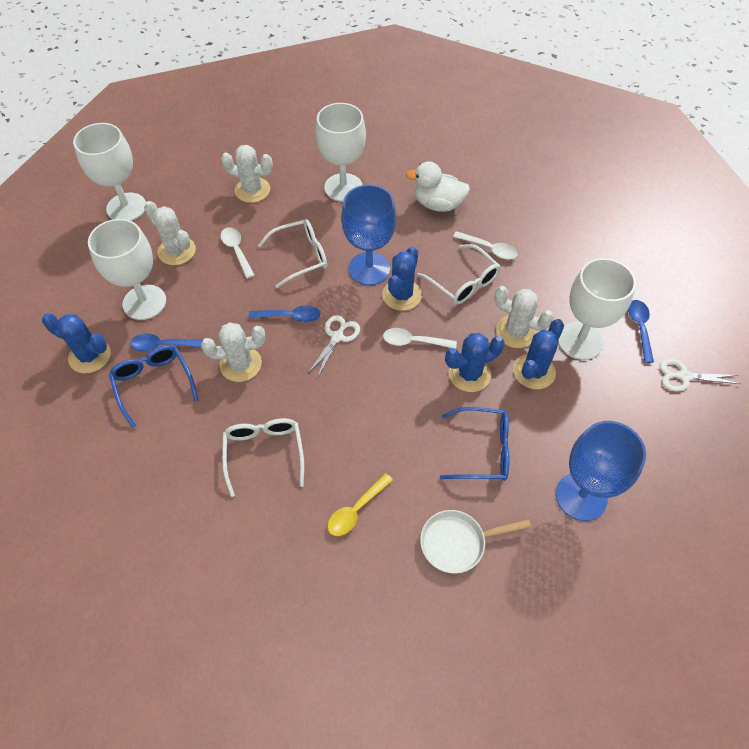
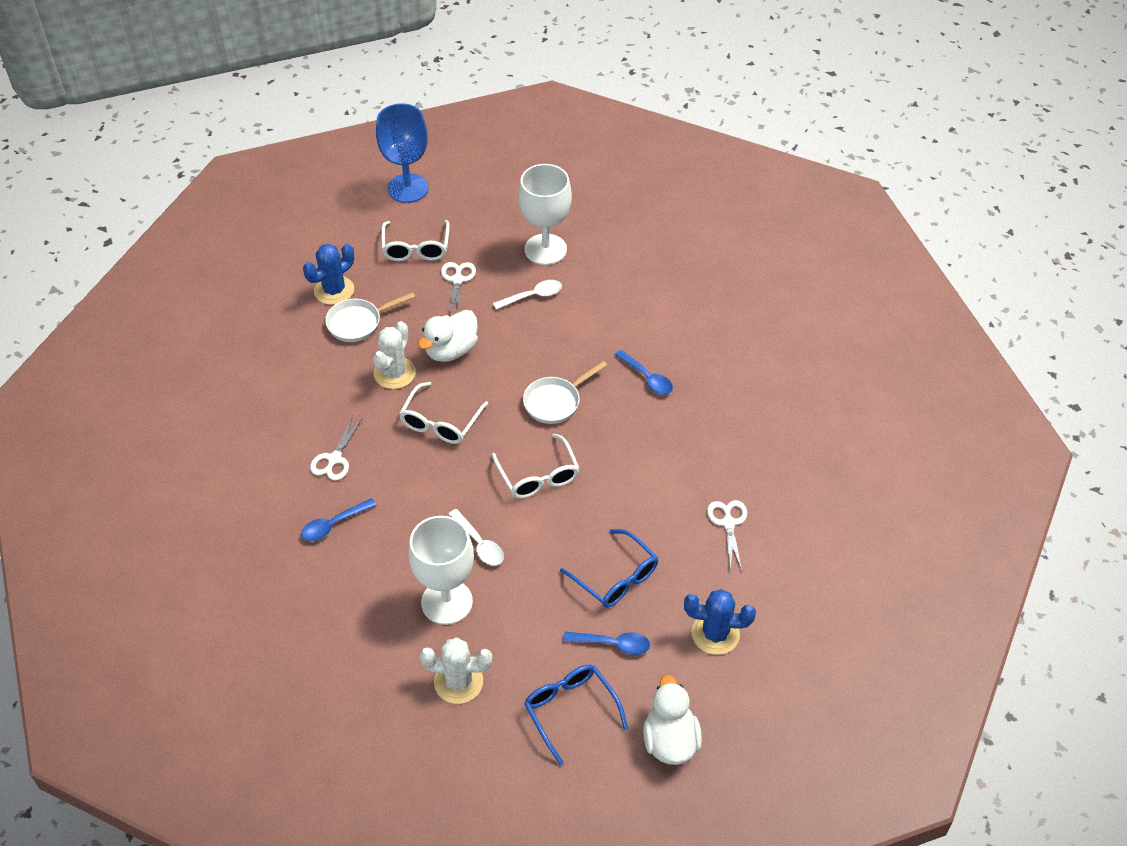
blue cactus: 4 -> 2
blue goblet: 2 -> 1
white cactus: 4 -> 2
white duck: 1 -> 2
white goblet: 4 -> 2
white pan: 1 -> 2
white scissors: 2 -> 3
white spoon: 3 -> 2
yellow spoon: 1 -> 0

